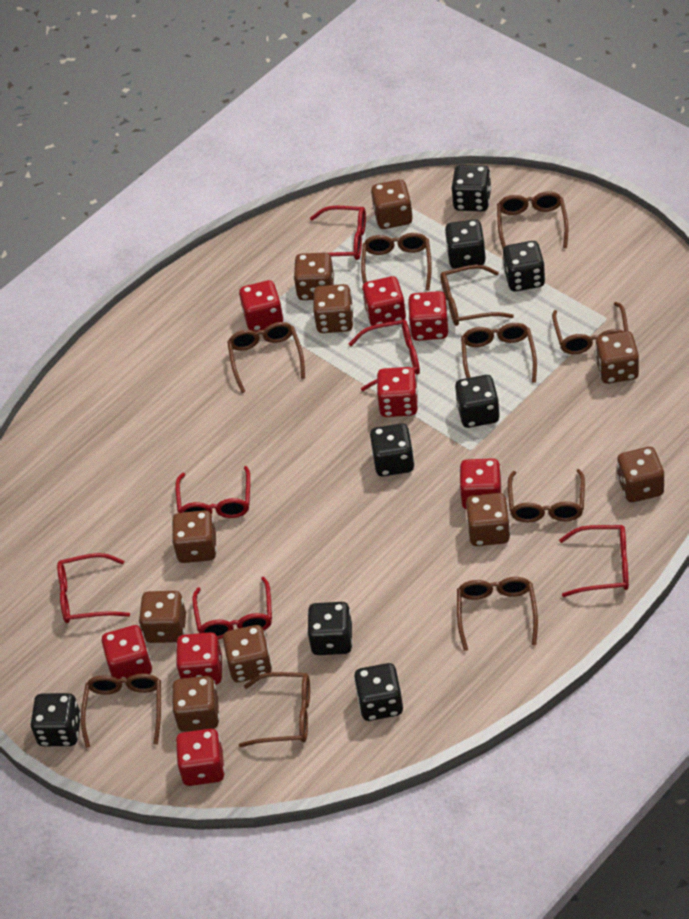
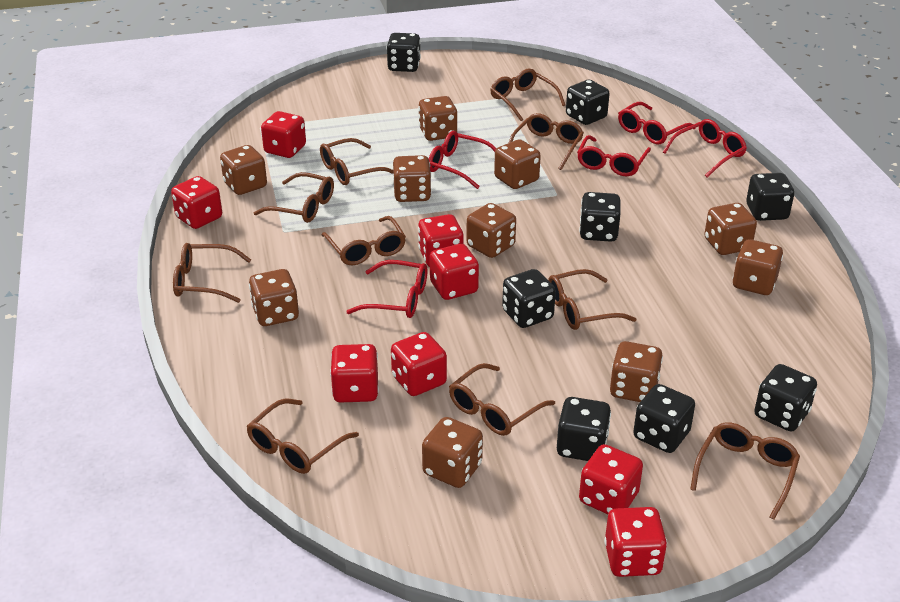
red glasses: 6 -> 5

